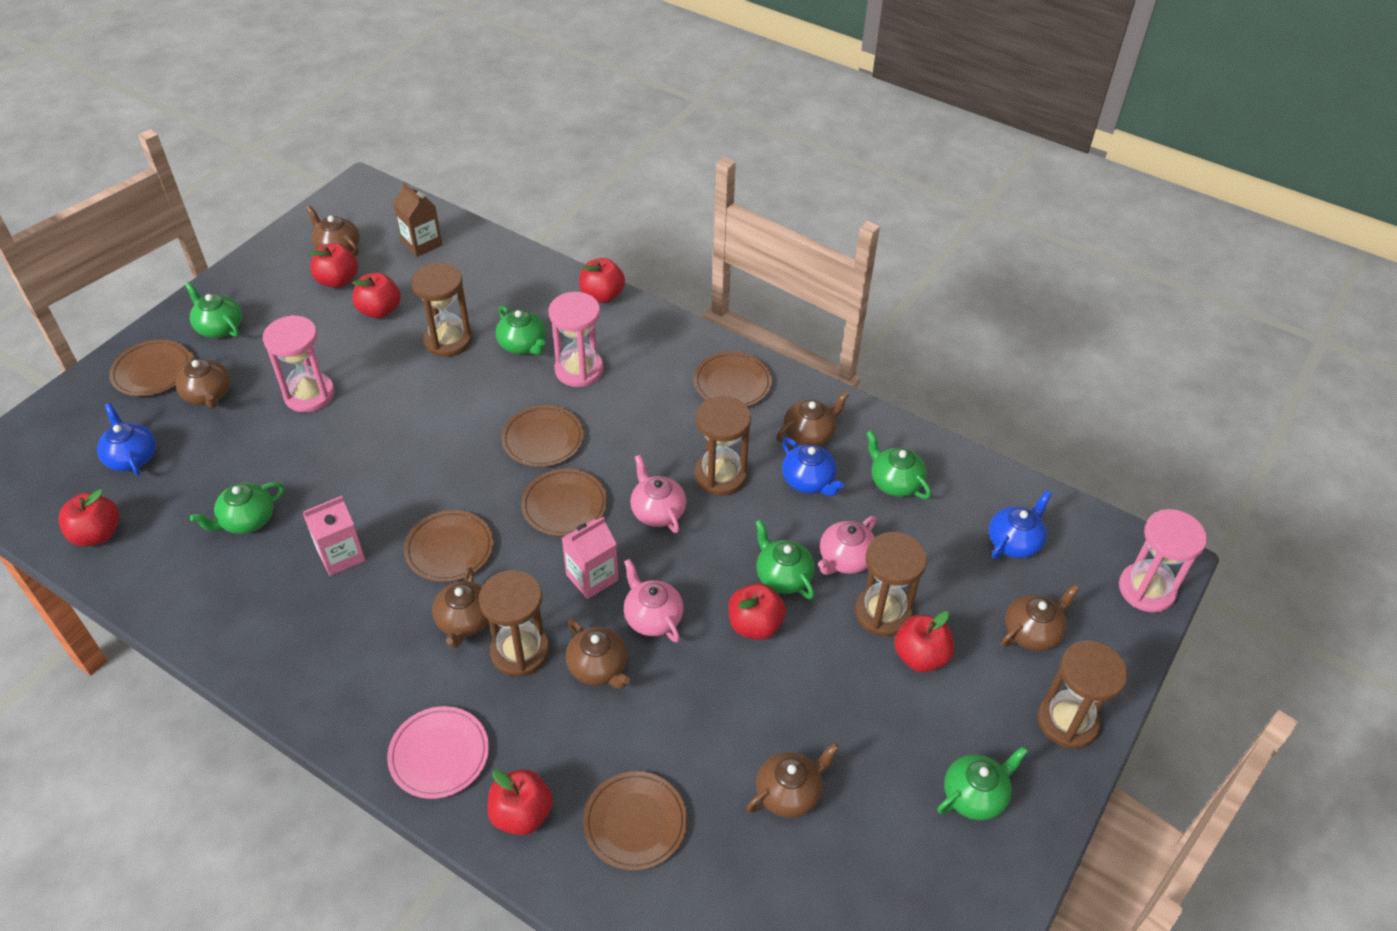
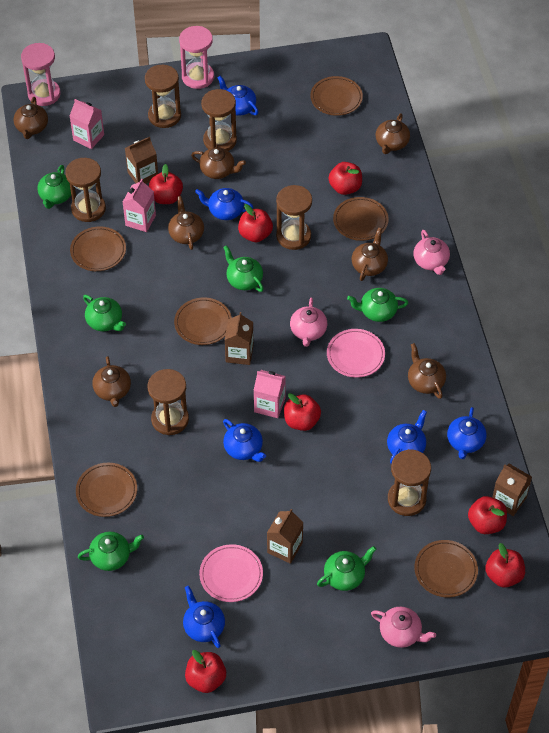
blue teapot: 3 -> 6
brown carton: 1 -> 4
brown hourglass: 5 -> 6
pink carton: 2 -> 3
pink hourglass: 3 -> 2
pink plate: 1 -> 2

